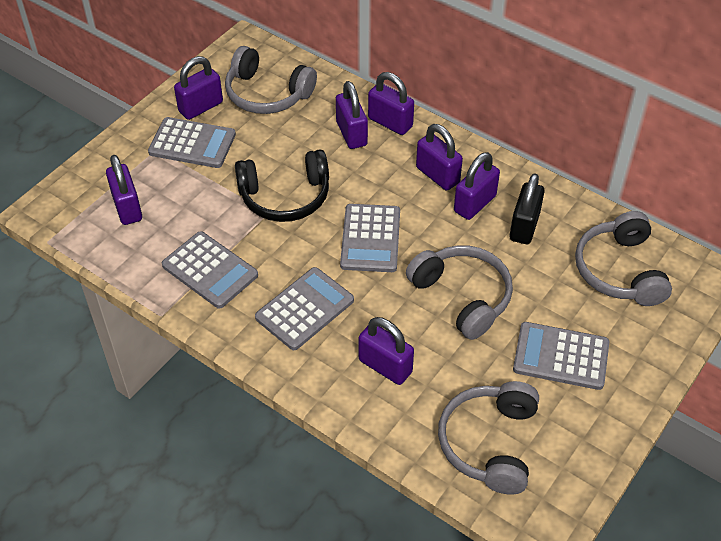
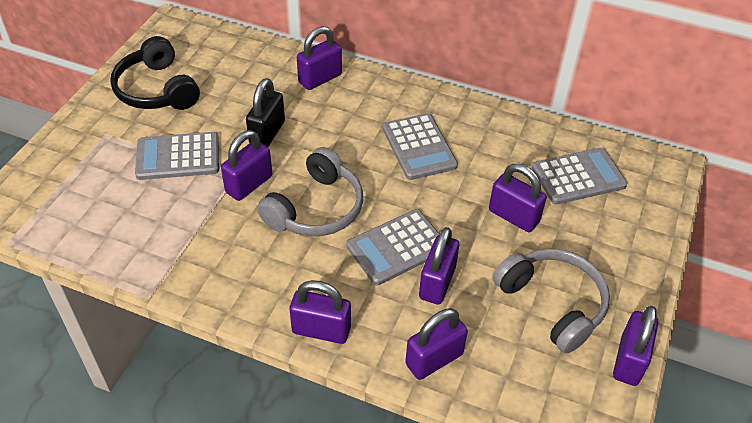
grey calculator: 5 -> 4
grey headphones: 4 -> 2

